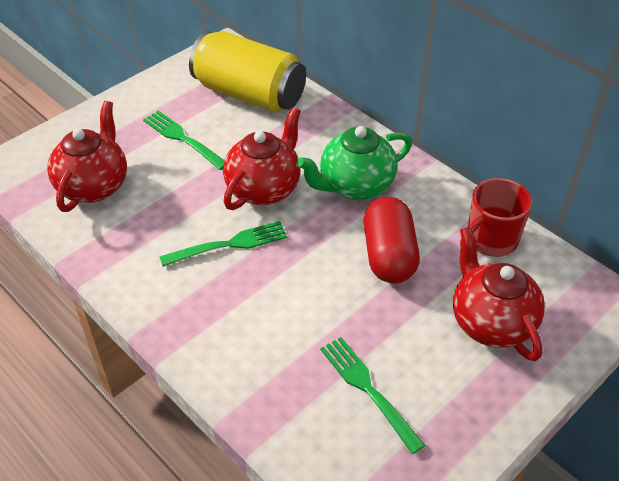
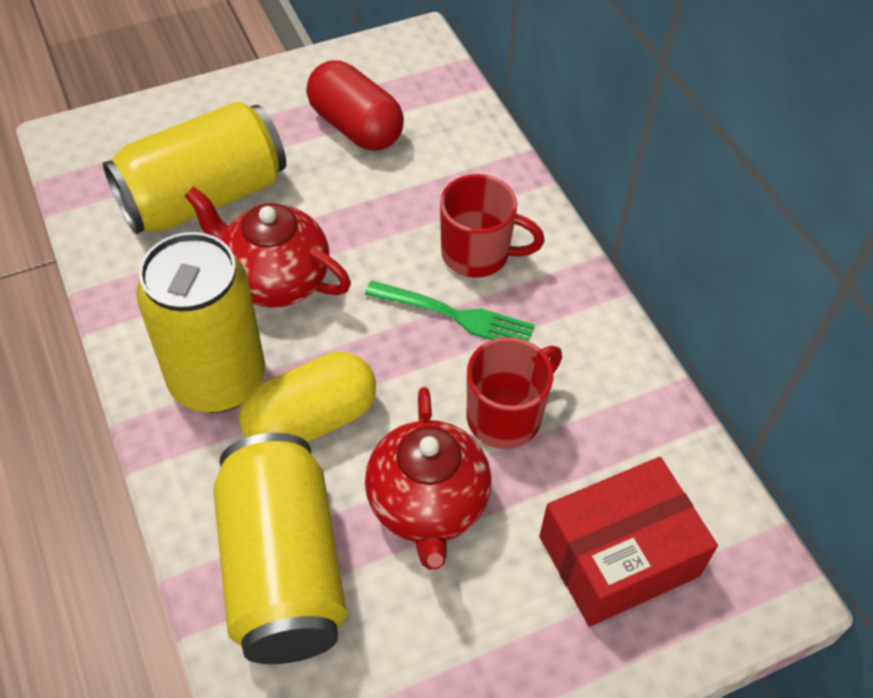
green fork: 3 -> 1
green teapot: 1 -> 0
red box: 0 -> 1
red mug: 1 -> 2
red teapot: 3 -> 2
yellow can: 1 -> 3
yellow capsule: 0 -> 1

